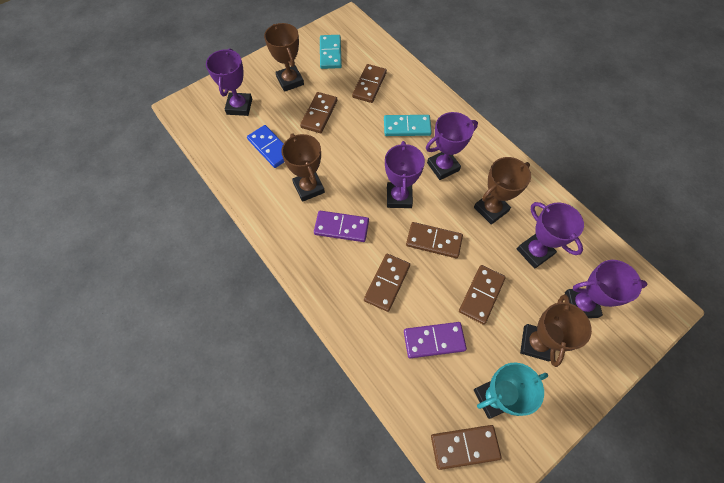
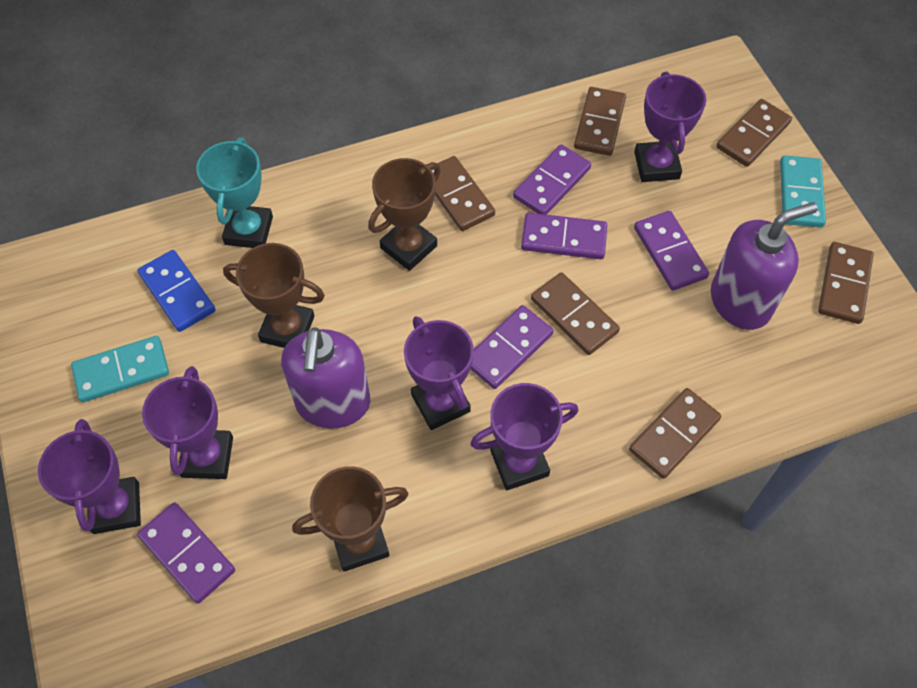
brown trophy: 4 -> 3
purple domino: 2 -> 5
purple soap dispenser: 0 -> 2

